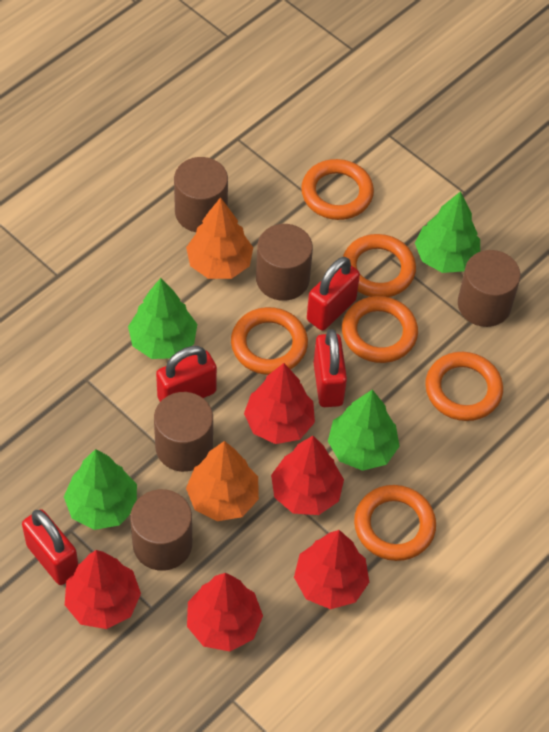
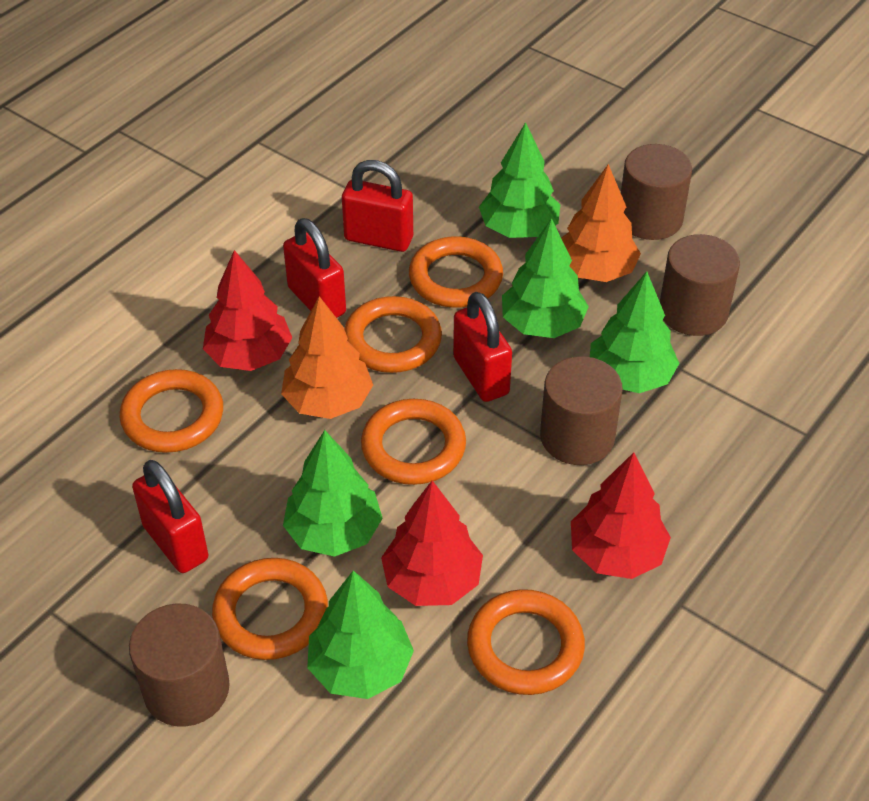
brown cylinder: 5 -> 4
green tree: 4 -> 5
red tree: 5 -> 3

